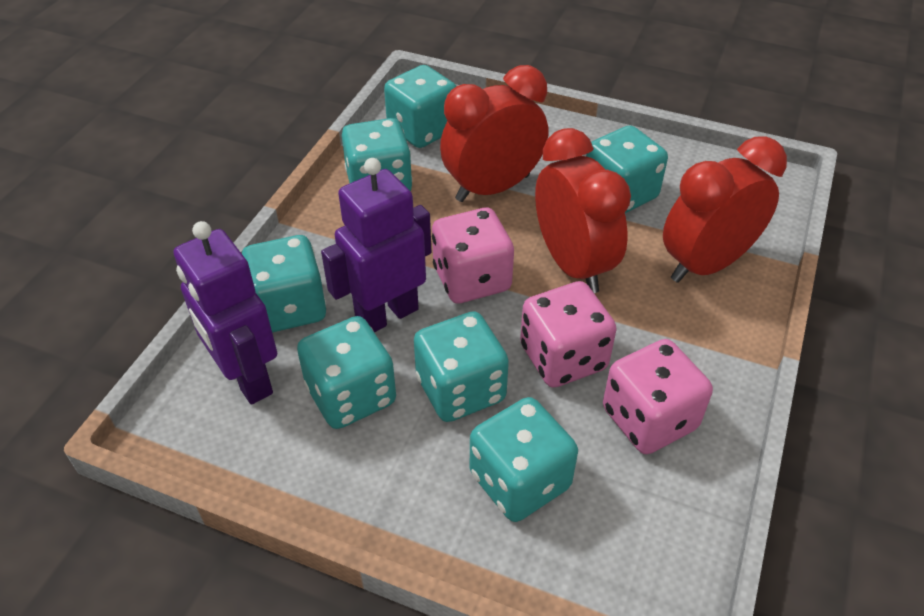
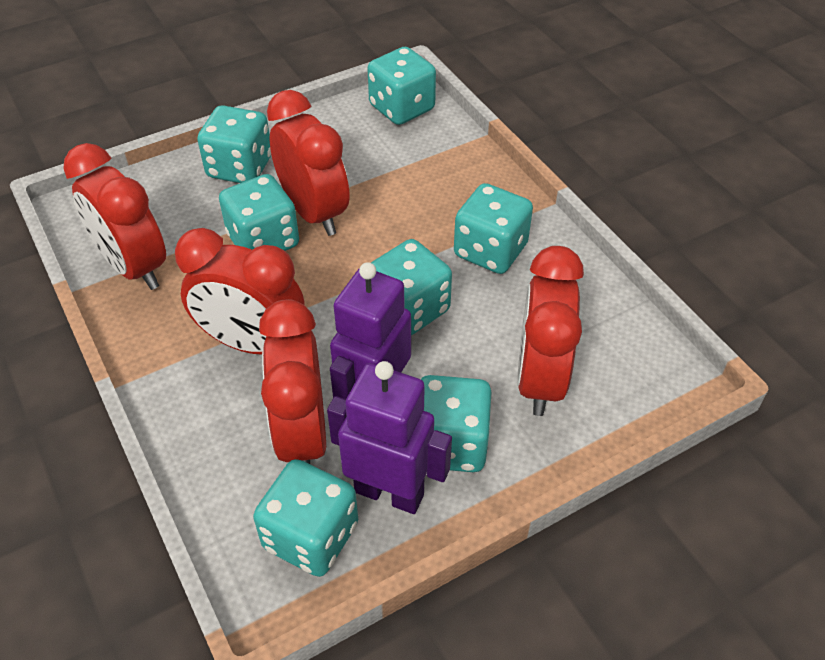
pink dice: 3 -> 0
red clock: 3 -> 5

